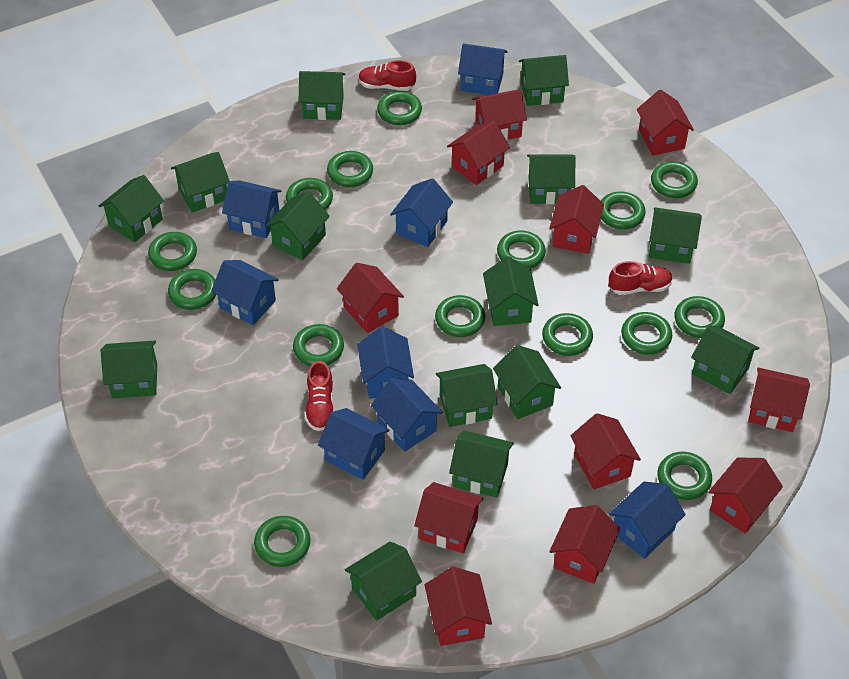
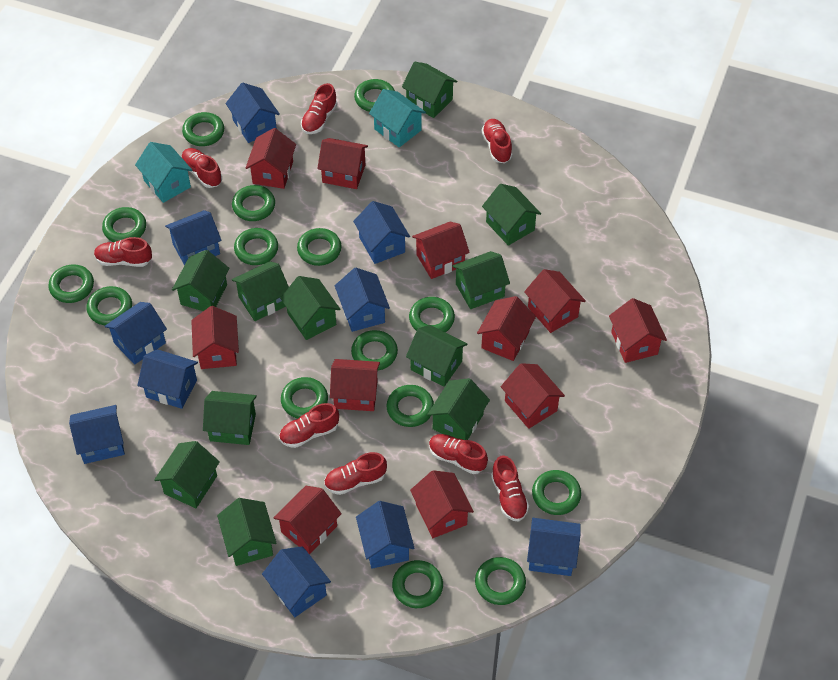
blue house: 8 -> 10
green house: 14 -> 11
red shoe: 3 -> 8
turquoise house: 0 -> 2

